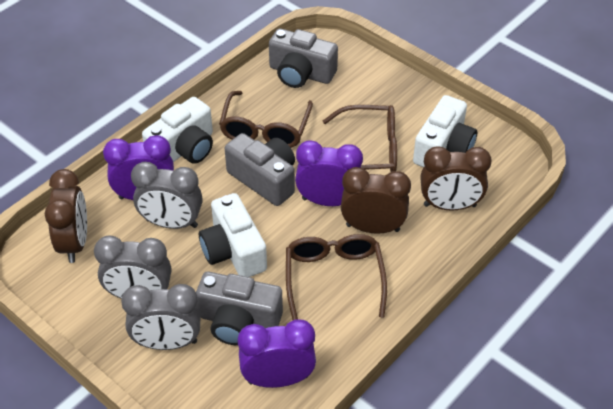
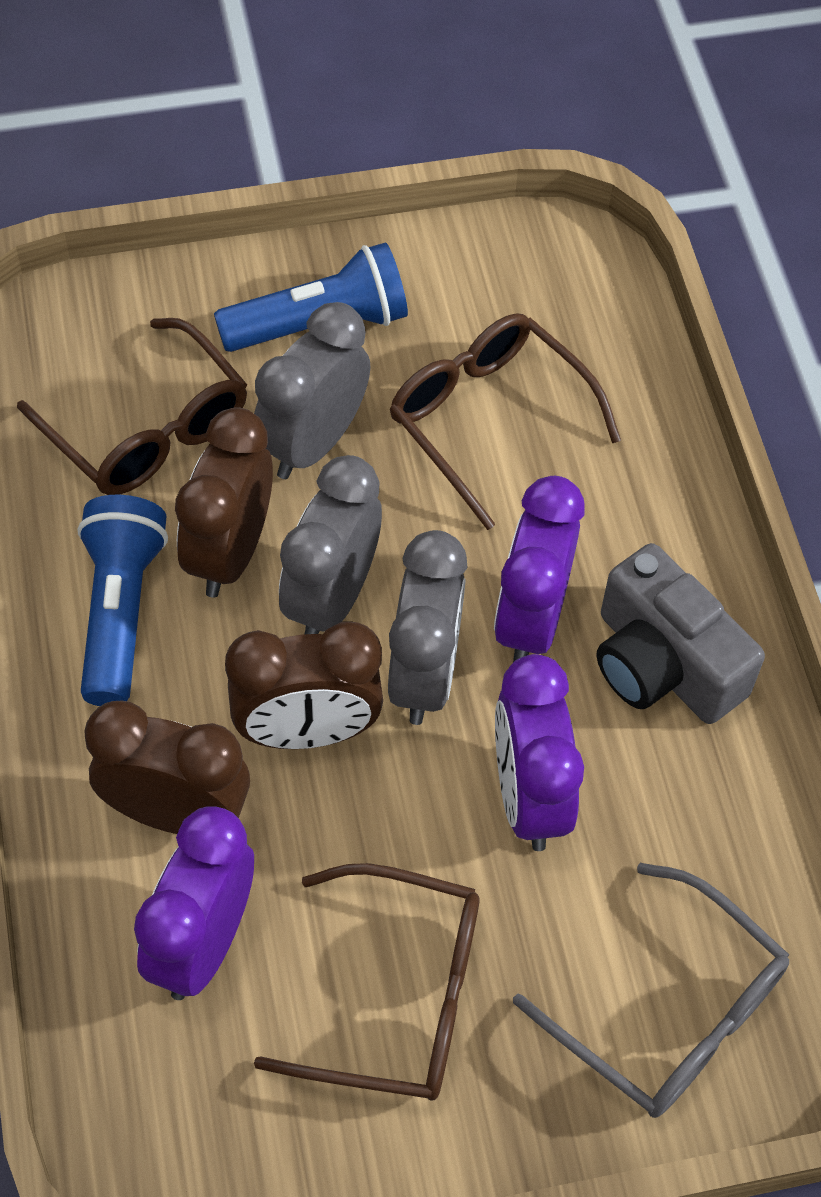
blue flashlight: 0 -> 2
grey camera: 3 -> 1
grey glasses: 0 -> 1
white camera: 3 -> 0

